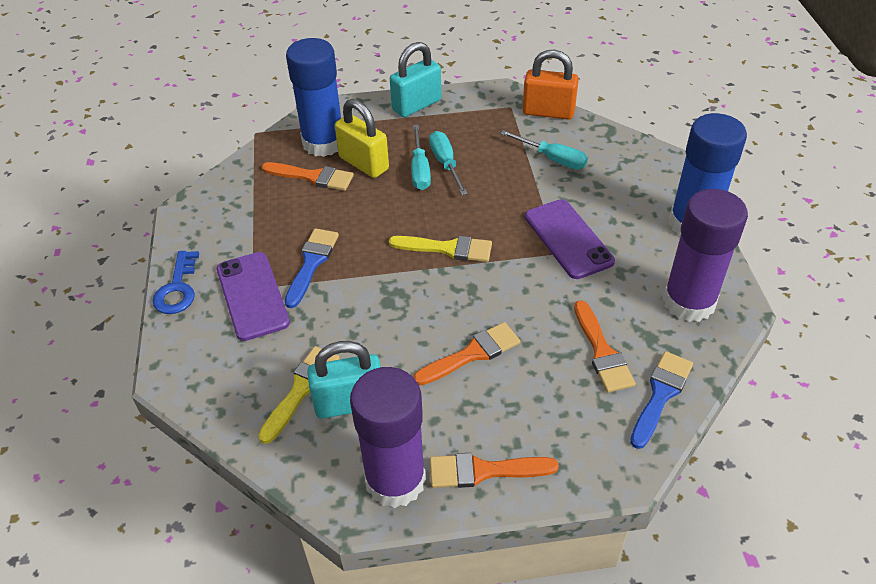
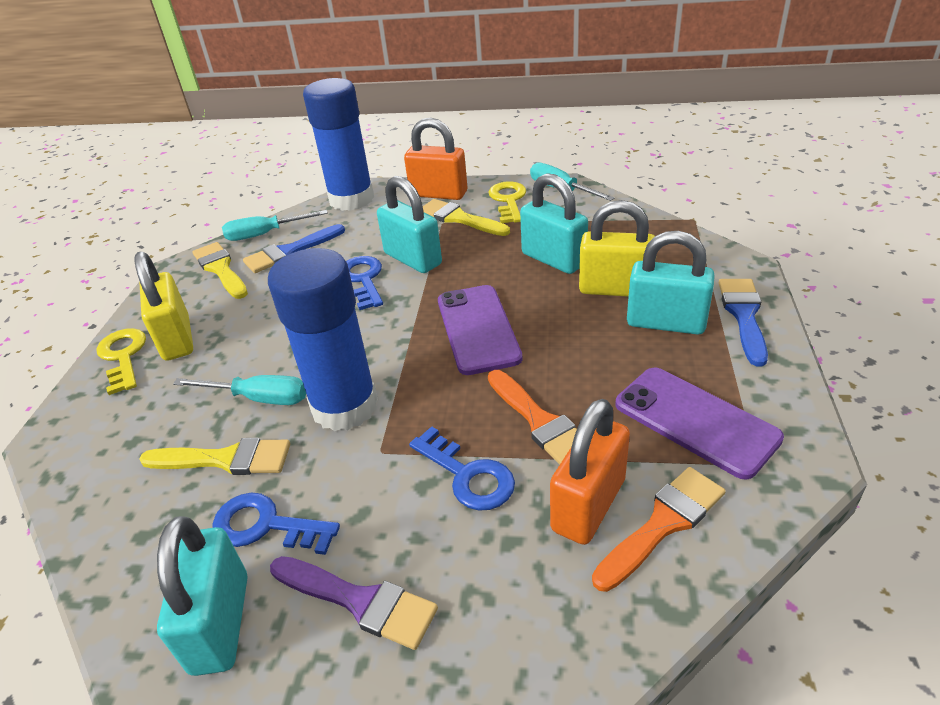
blue key: 1 -> 3
orange brush: 4 -> 2
orange padlock: 1 -> 2
purple brush: 0 -> 1
purple glue stick: 2 -> 0
turquoise padlock: 2 -> 4
yellow brush: 2 -> 3
yellow key: 0 -> 2
yellow padlock: 1 -> 2

